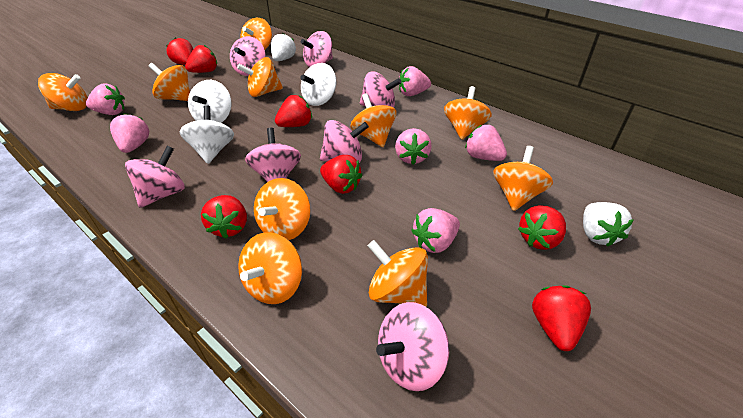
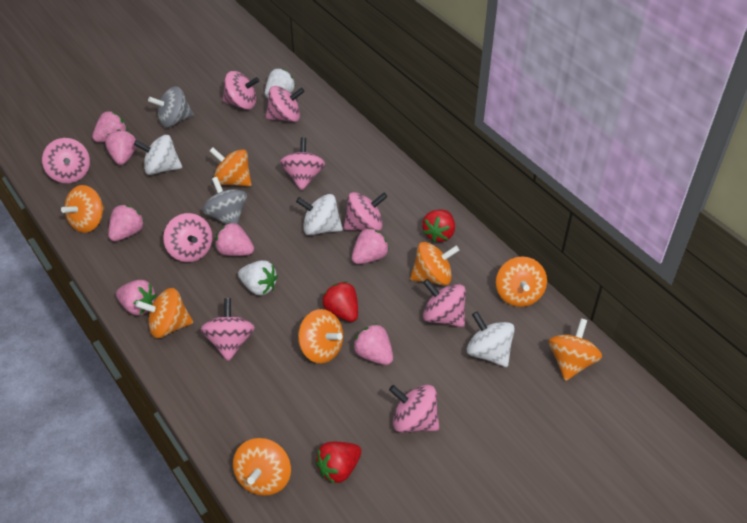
grey spinning top: 0 -> 2
orange spinning top: 10 -> 8
pink spinning top: 7 -> 9
pink strawberry: 6 -> 7
red strawberry: 7 -> 3

